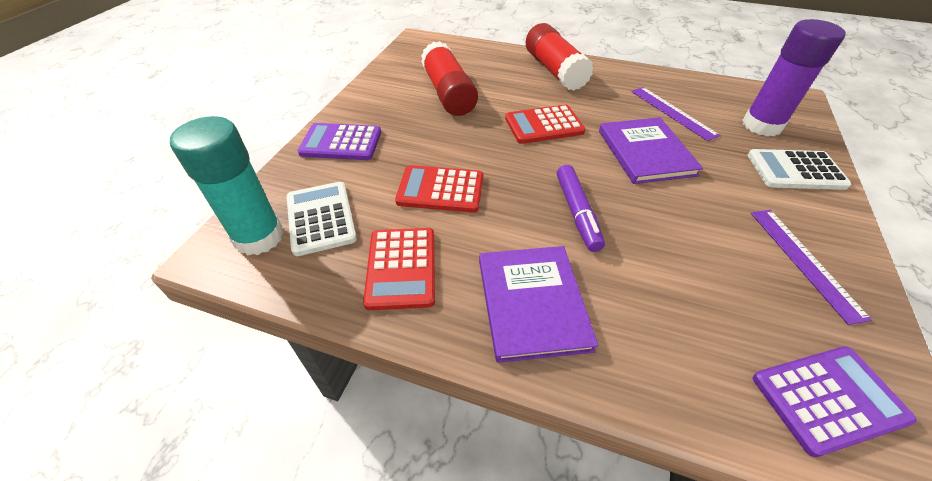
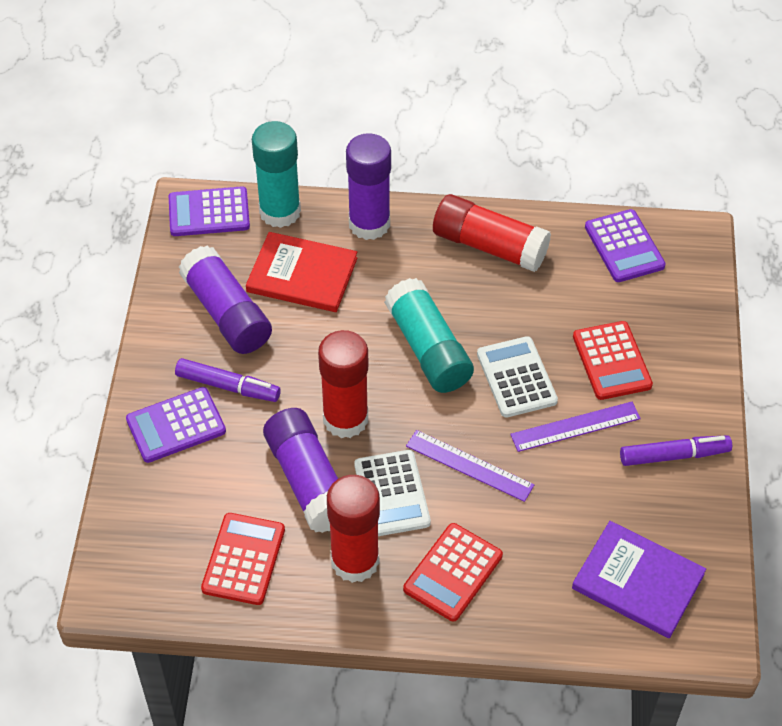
purple book: 2 -> 1
purple calculator: 2 -> 3
purple glue stick: 1 -> 3
purple marker: 1 -> 2
red book: 0 -> 1
red glue stick: 2 -> 3
turquoise glue stick: 1 -> 2

